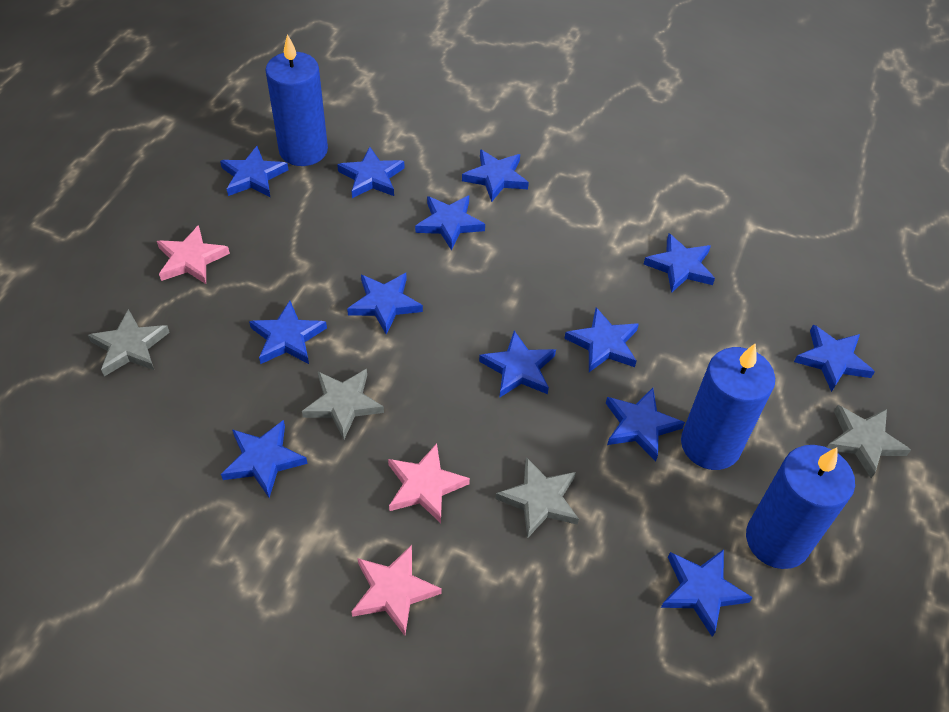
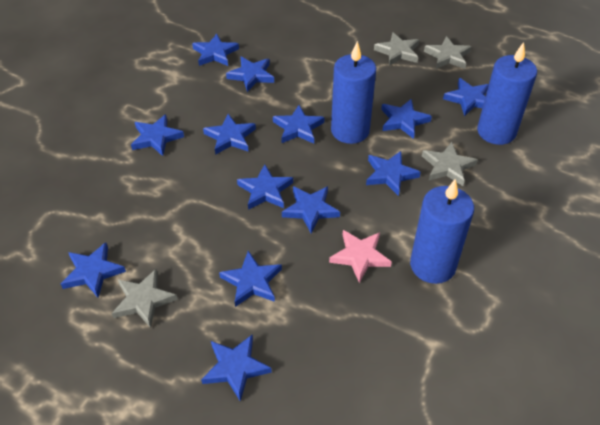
pink star: 3 -> 1

